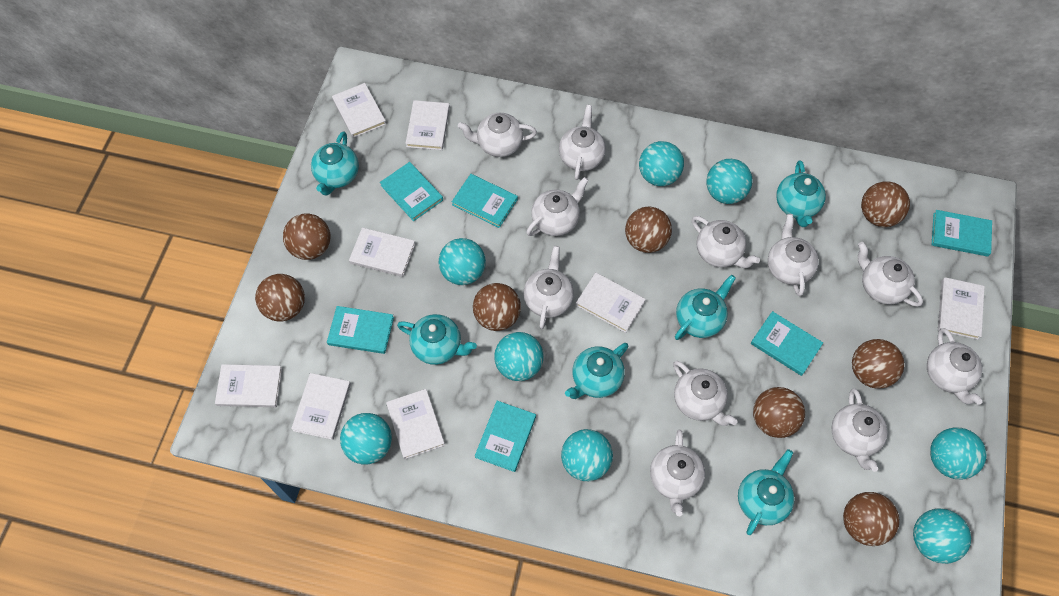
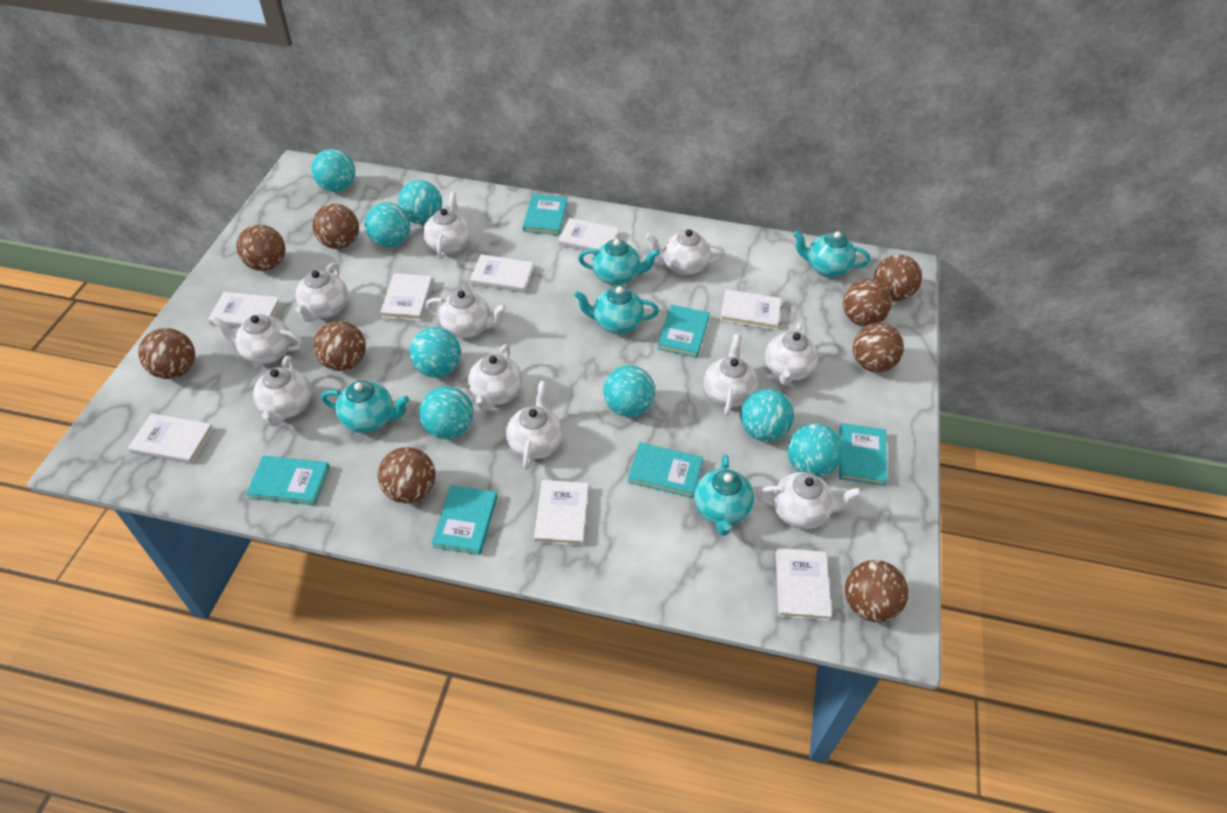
brown ball: 8 -> 9
turquoise teapot: 6 -> 5

